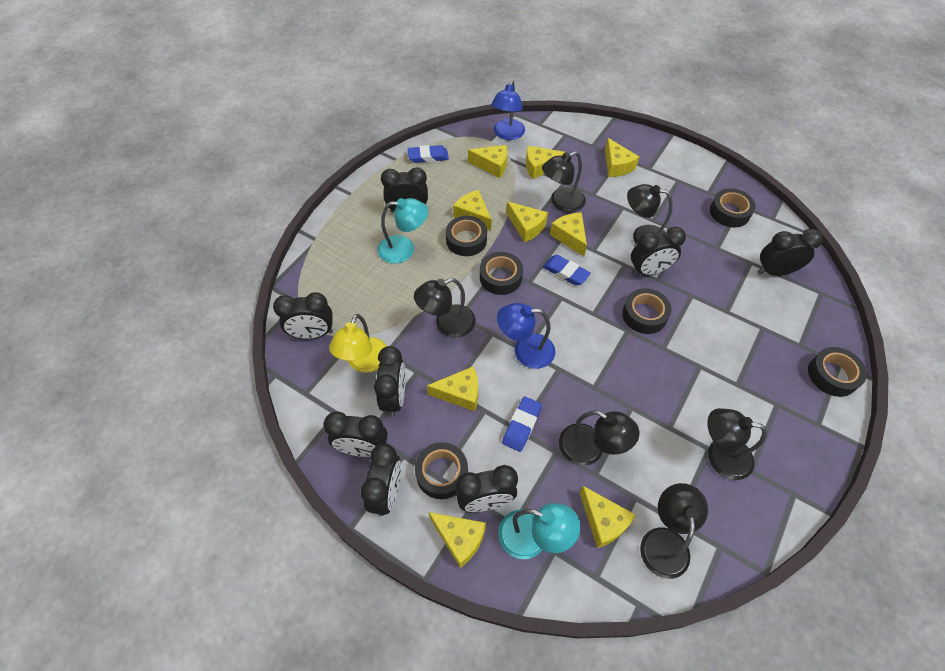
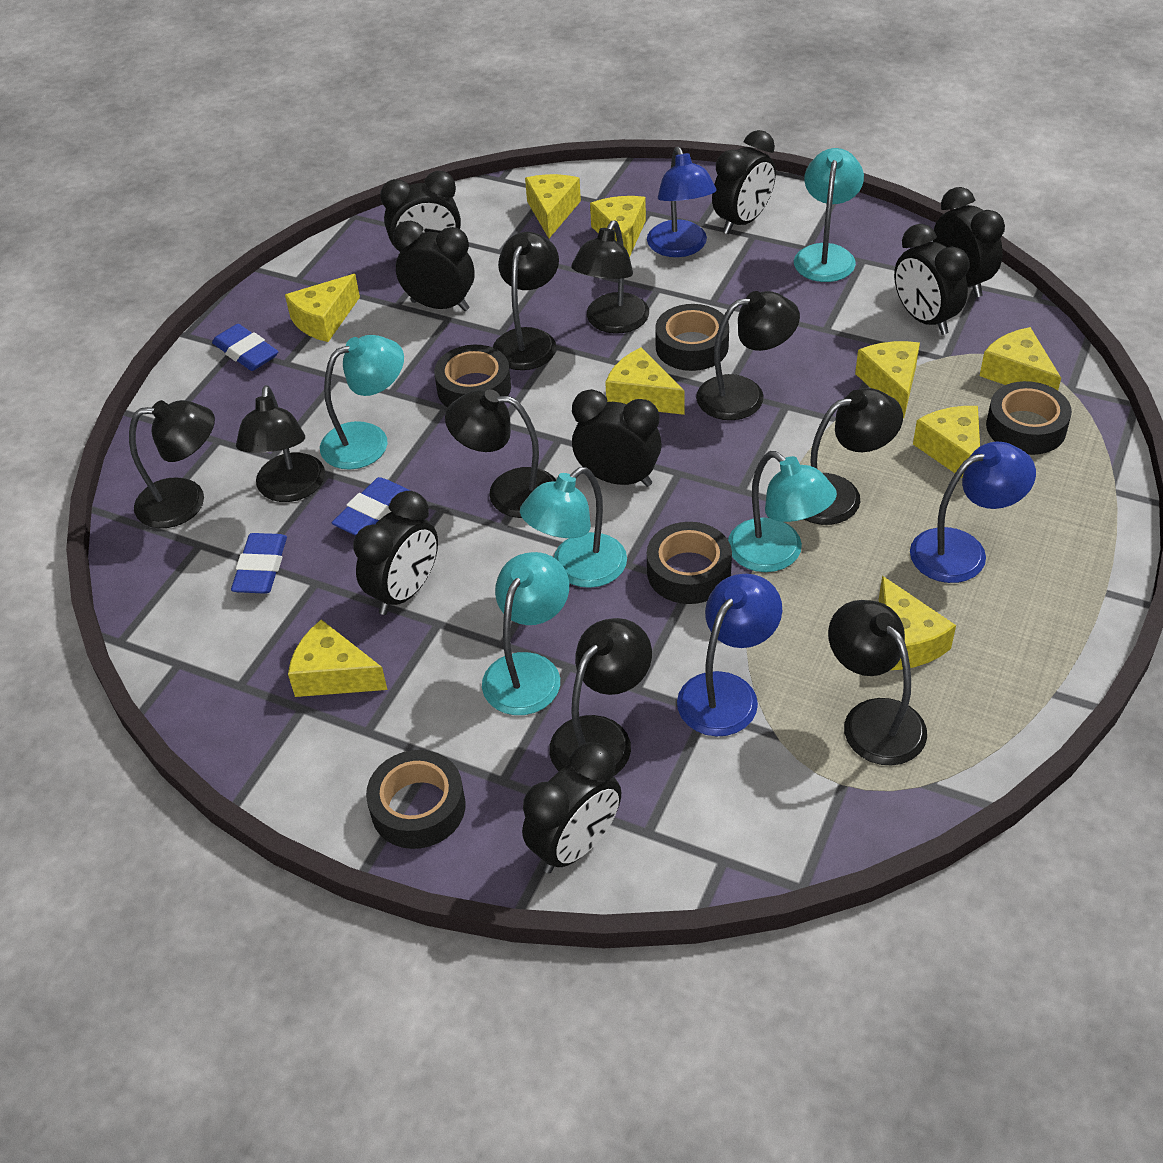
black lamp: 6 -> 9
black tape: 6 -> 5
blue lamp: 2 -> 3
turquoise lamp: 2 -> 5
yellow lamp: 1 -> 0

